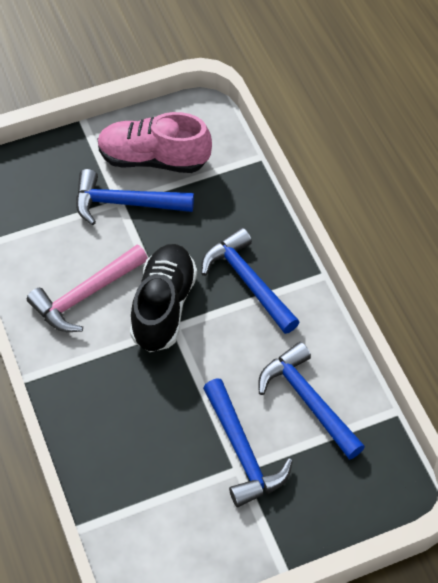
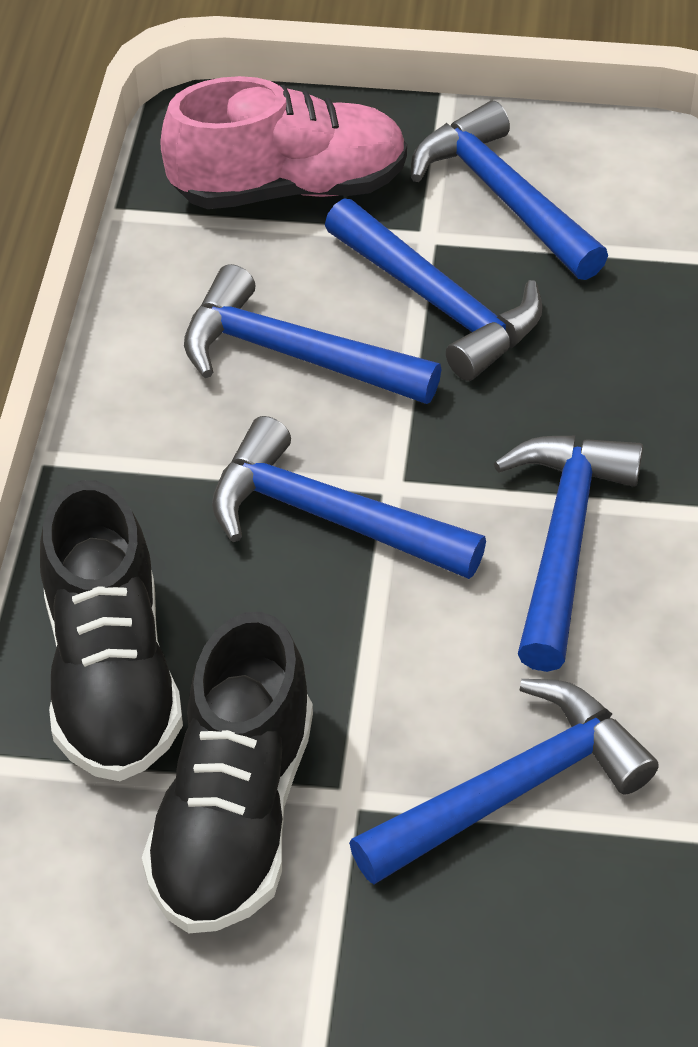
black shoe: 1 -> 2
blue hammer: 4 -> 6
pink hammer: 1 -> 0

